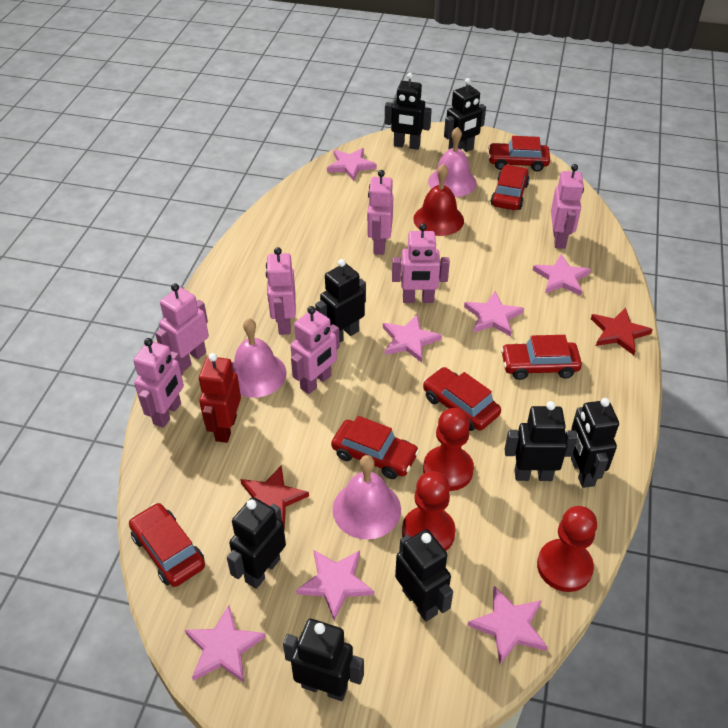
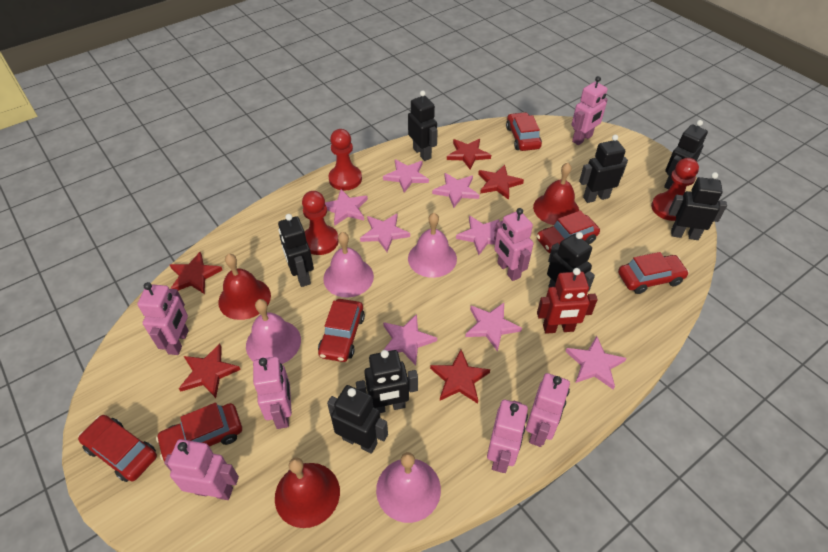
pink bell: 3 -> 4
pink star: 7 -> 8
red bell: 1 -> 3
red star: 2 -> 5

